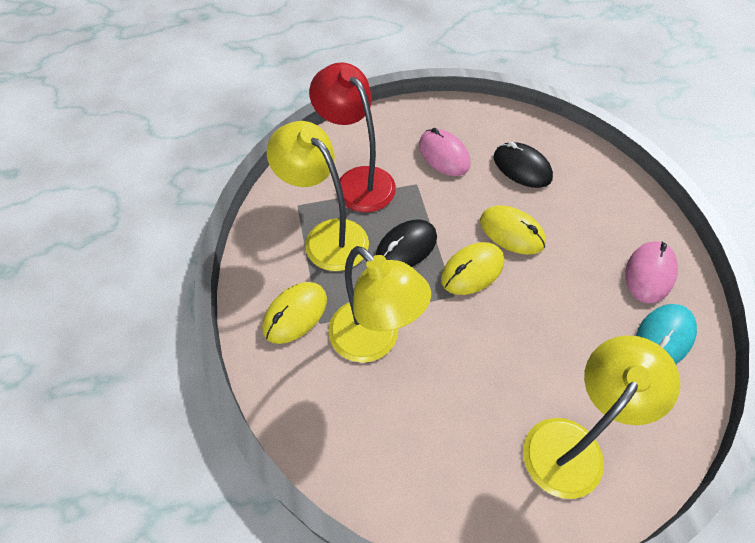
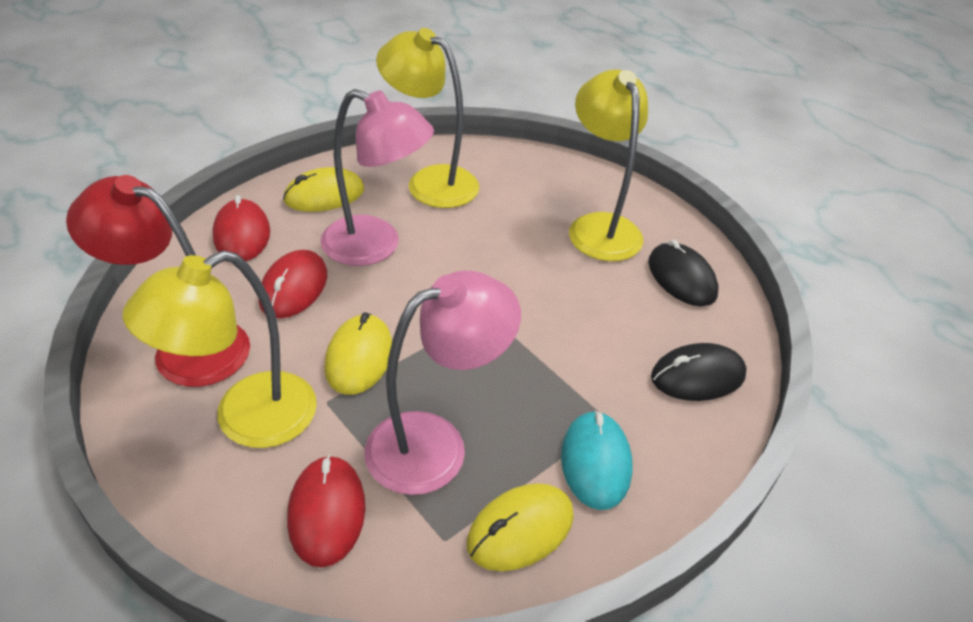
pink lamp: 0 -> 2
pink mouse: 2 -> 0
red mouse: 0 -> 3

